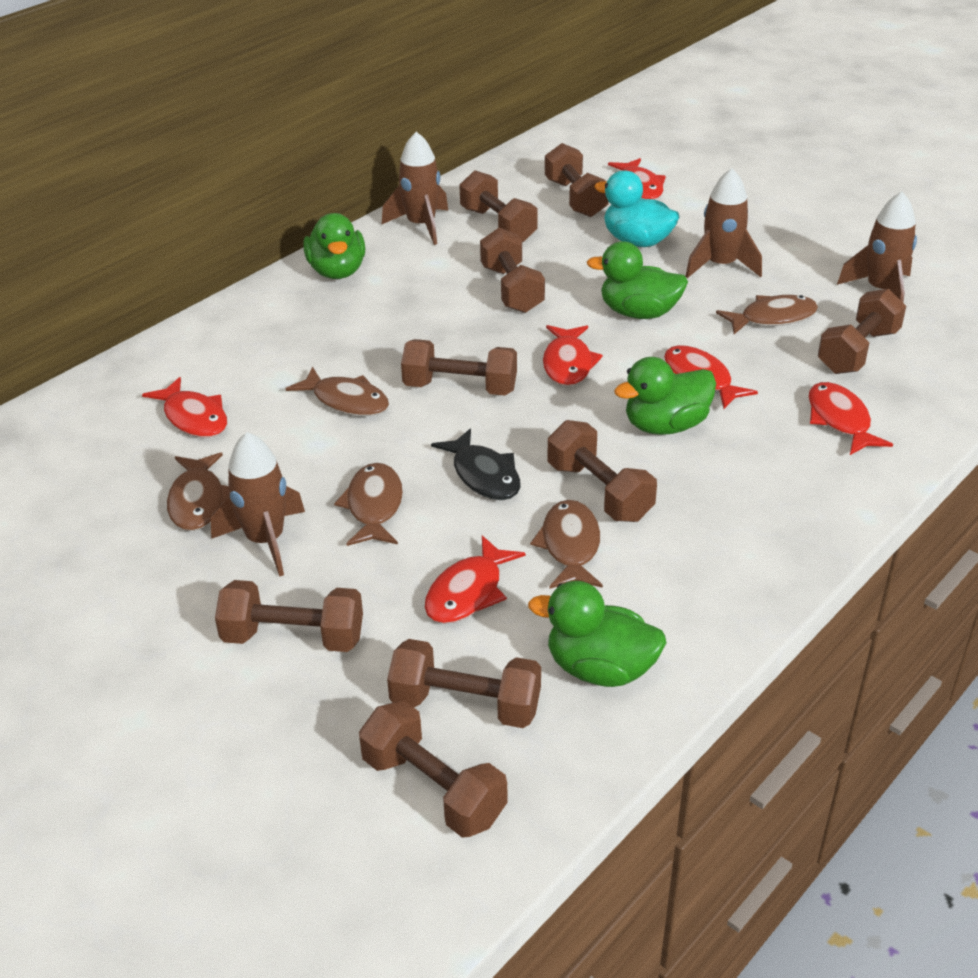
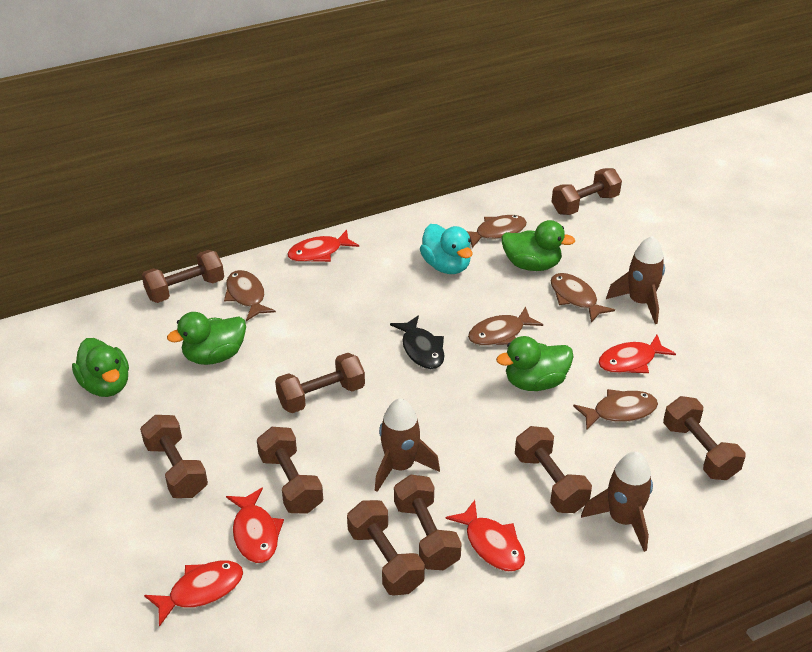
brown rocket: 4 -> 3
red fish: 6 -> 5

